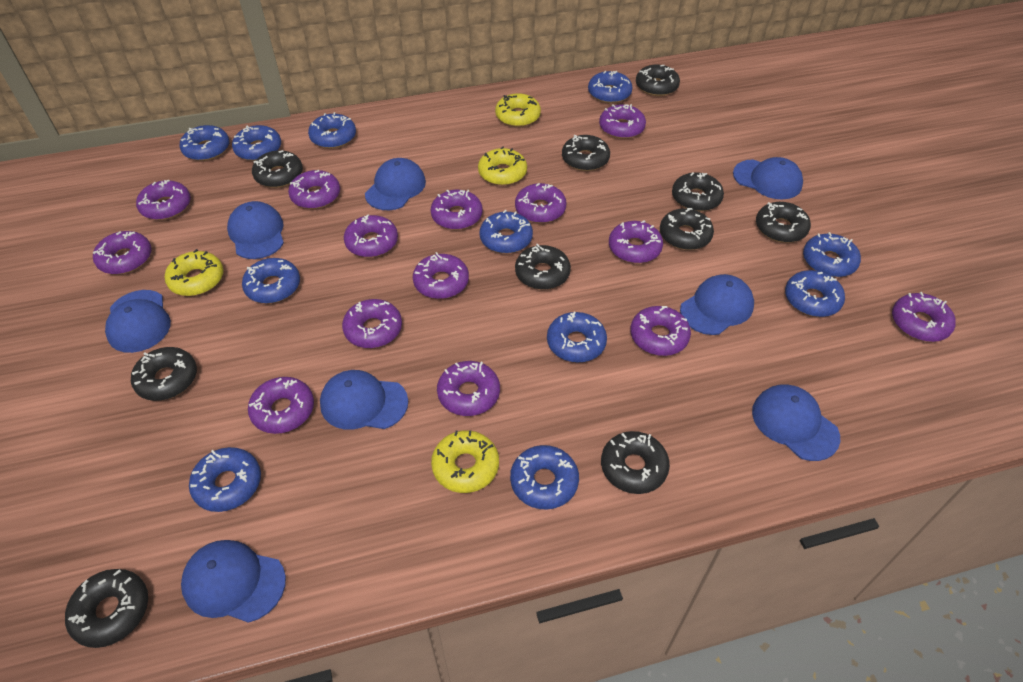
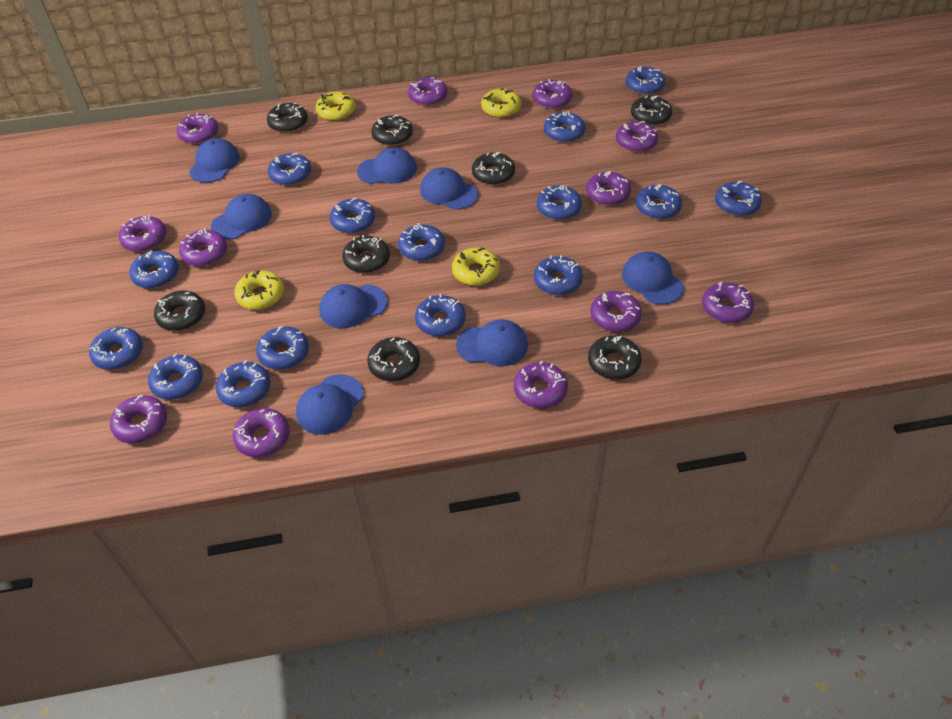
black donut: 10 -> 8
blue donut: 11 -> 15
purple donut: 14 -> 12

